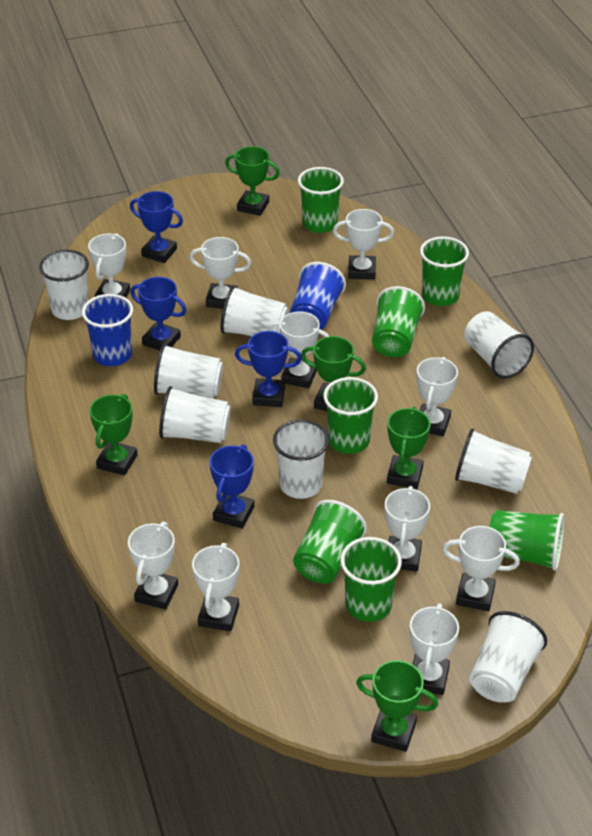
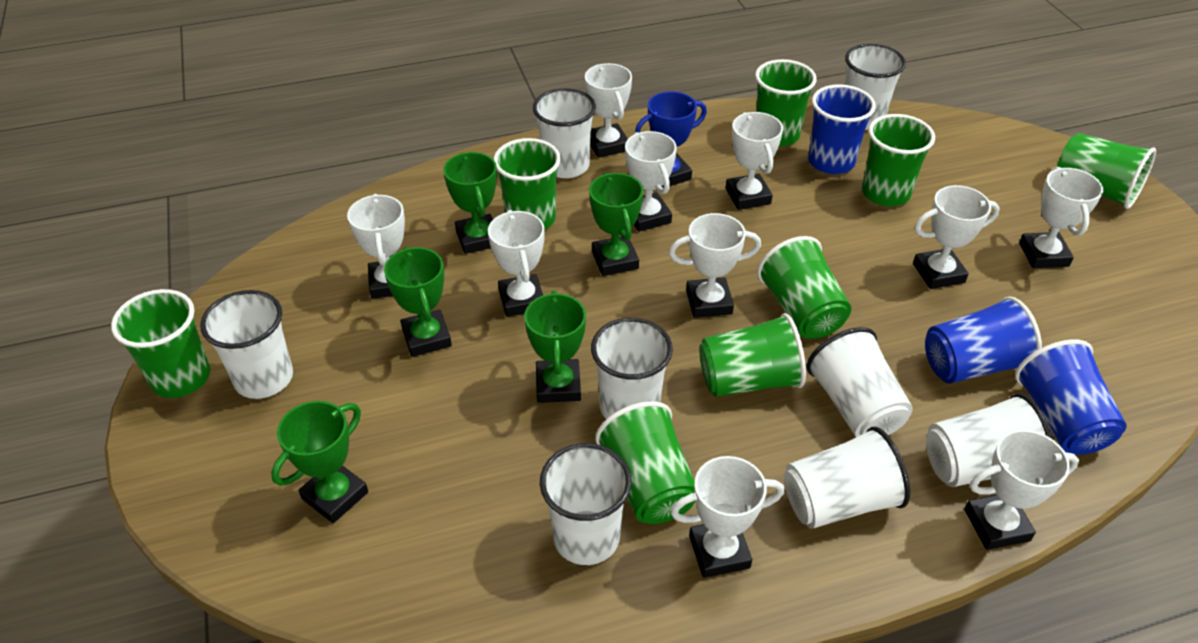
blue cup: 2 -> 3
blue trophy: 4 -> 1
green cup: 7 -> 8

